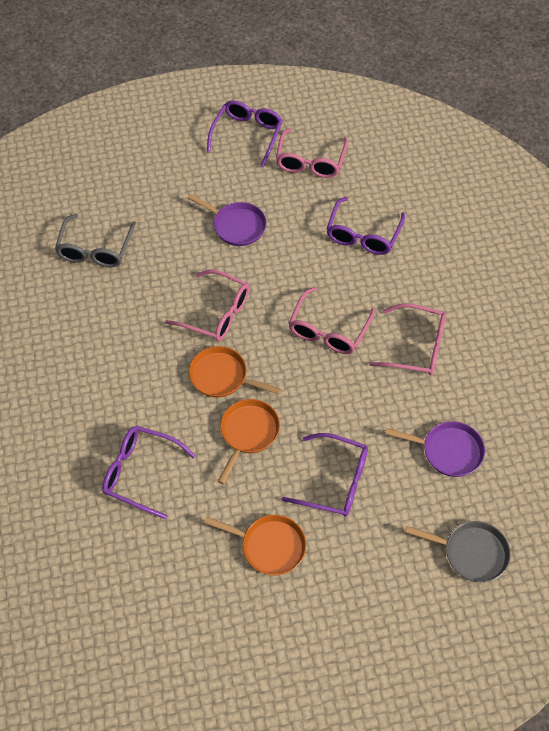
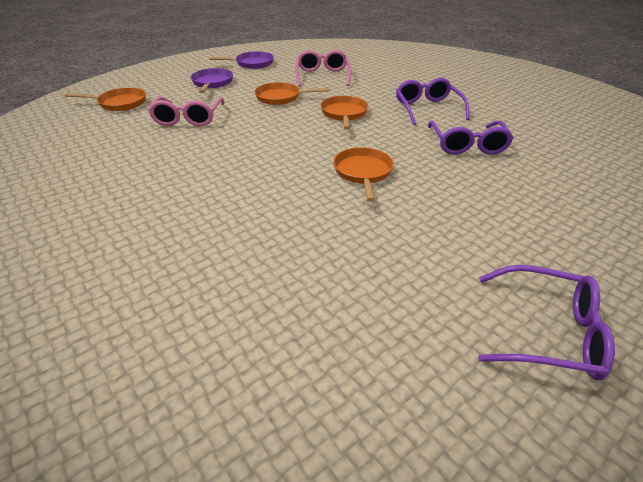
grey glasses: 1 -> 0
grey pan: 1 -> 0
orange pan: 3 -> 4
pink glasses: 4 -> 2
purple glasses: 4 -> 3

